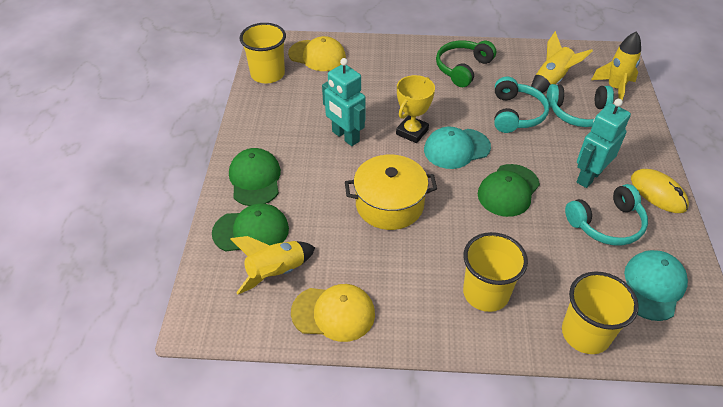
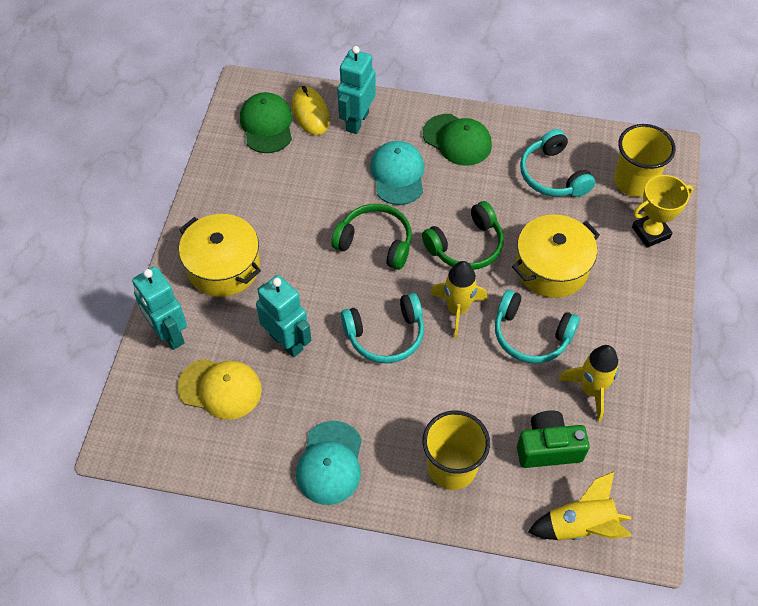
green camera: 0 -> 1
green cap: 3 -> 2
green headphones: 1 -> 2
turquoise robot: 2 -> 3
yellow cap: 2 -> 1
yellow cup: 3 -> 2
yellow pot: 1 -> 2

